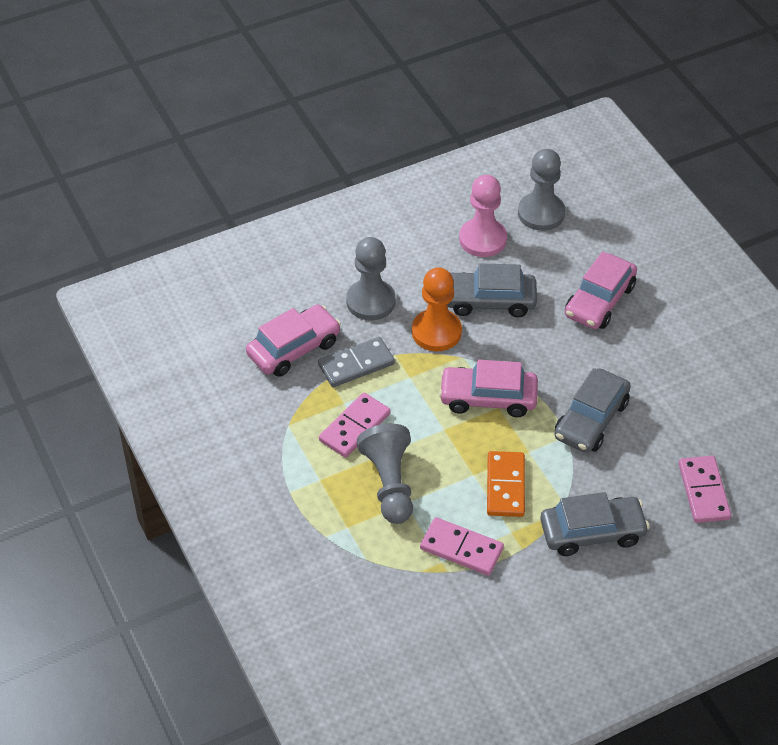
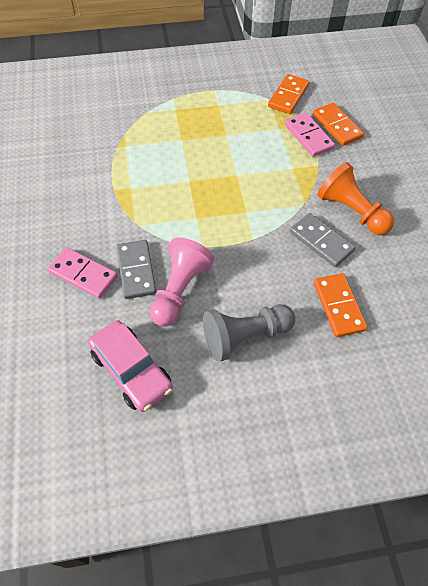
grey car: 3 -> 0
grey domino: 1 -> 2
grey pawn: 3 -> 1
orange domino: 1 -> 3
pink car: 3 -> 1
pink domino: 3 -> 2

